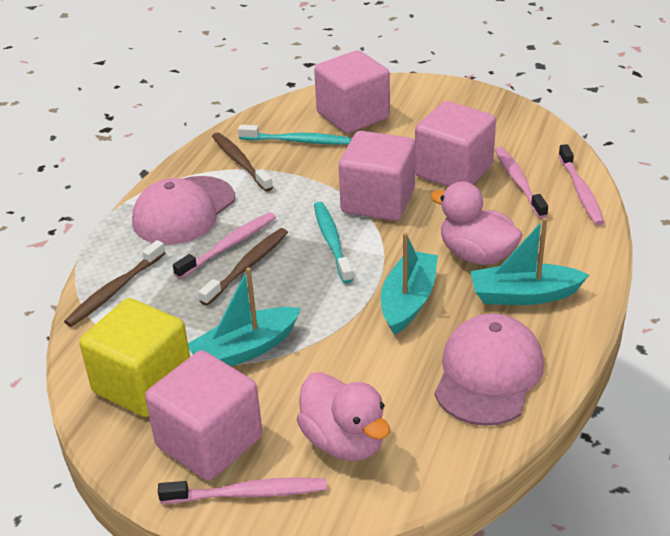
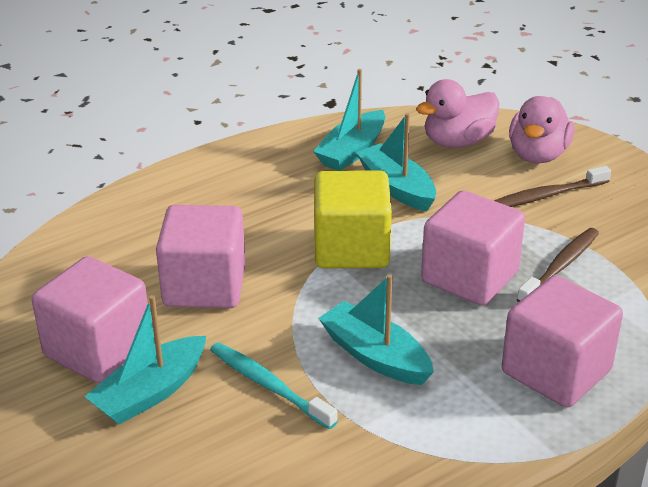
brown toothbrush: 3 -> 2
pink cap: 2 -> 0
pink toothbrush: 4 -> 0
turquoise boat: 3 -> 4
turquoise toothbrush: 2 -> 1

